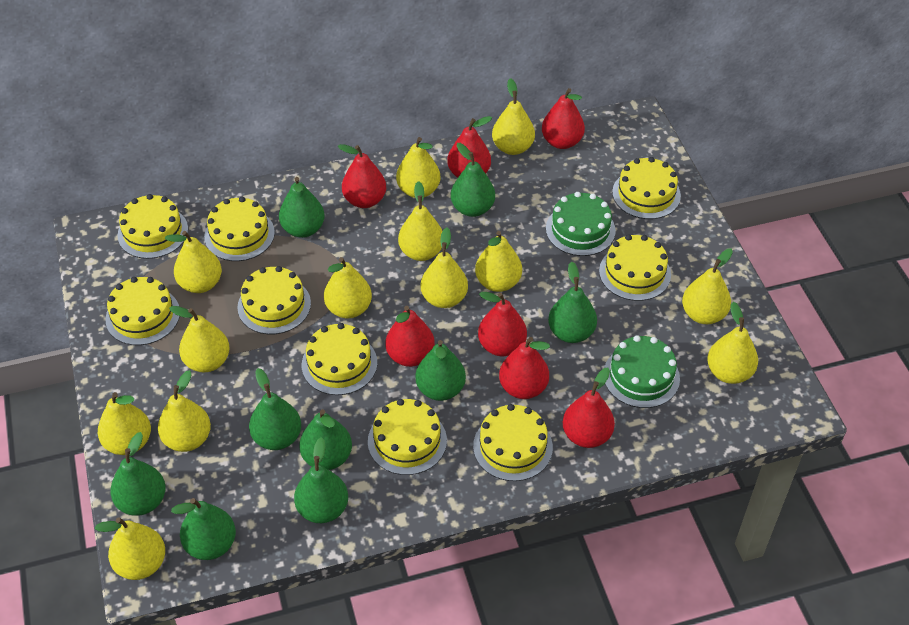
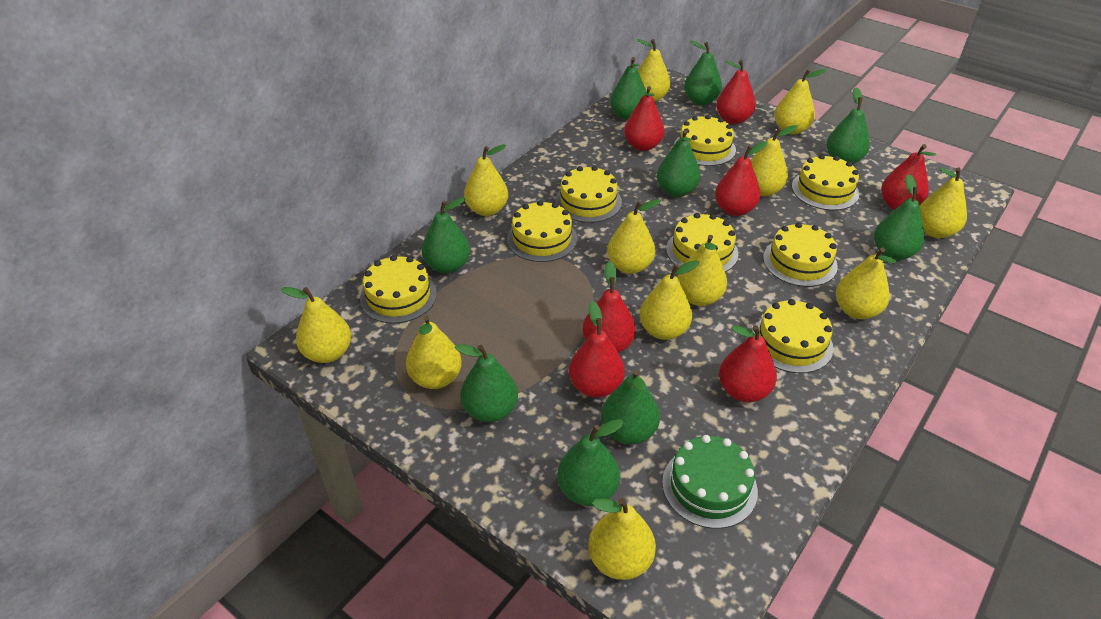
green cake: 2 -> 1
yellow cake: 9 -> 8
yellow pear: 13 -> 12

